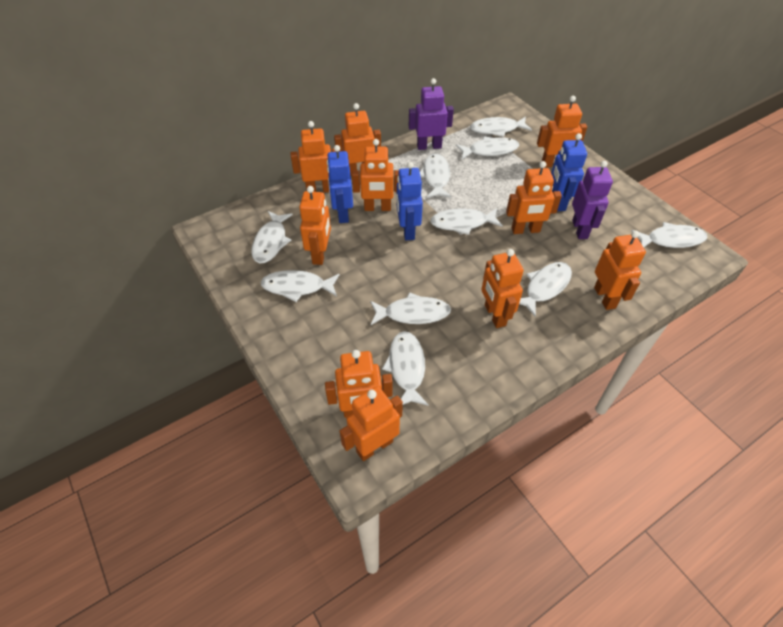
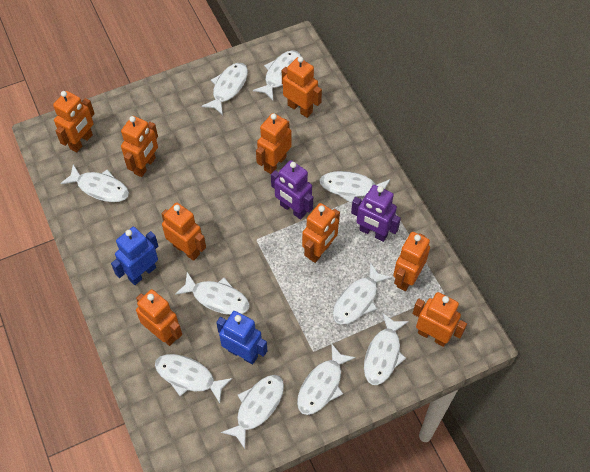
blue robot: 3 -> 2
orange robot: 10 -> 9

